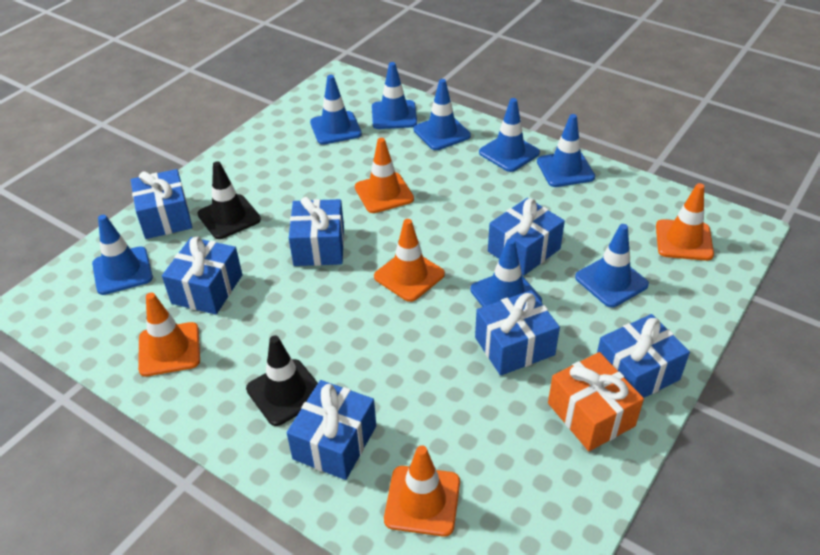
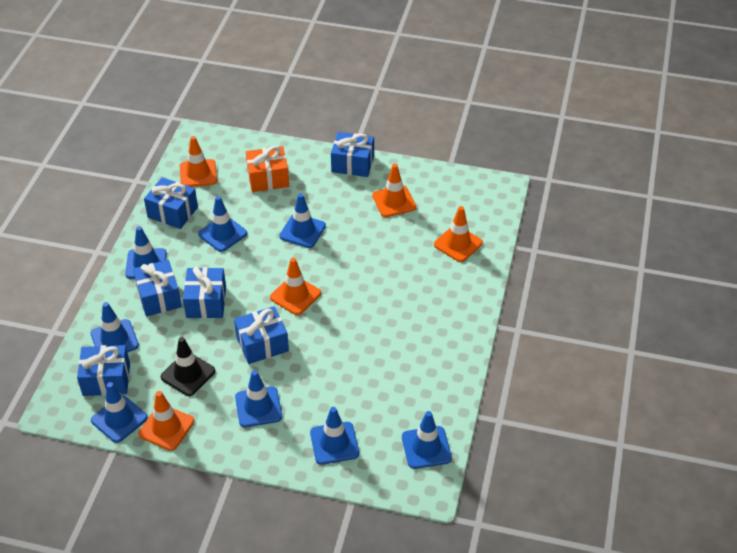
black traffic cone: 2 -> 1
blue gift: 7 -> 6

